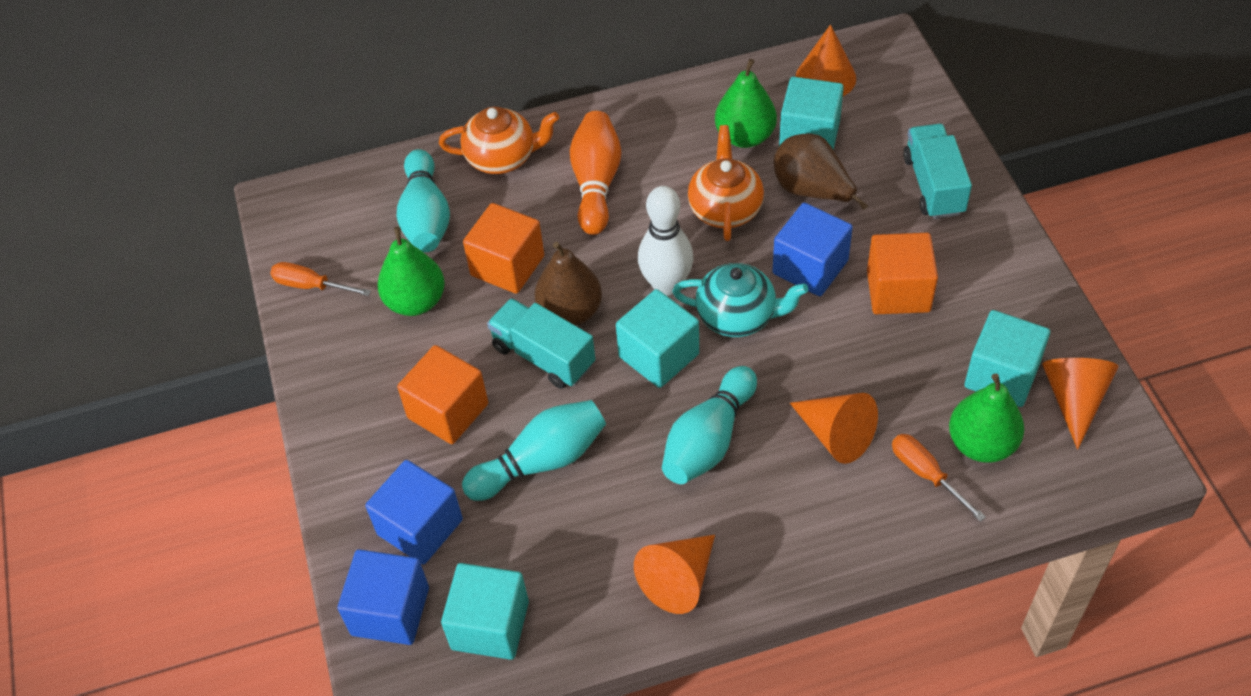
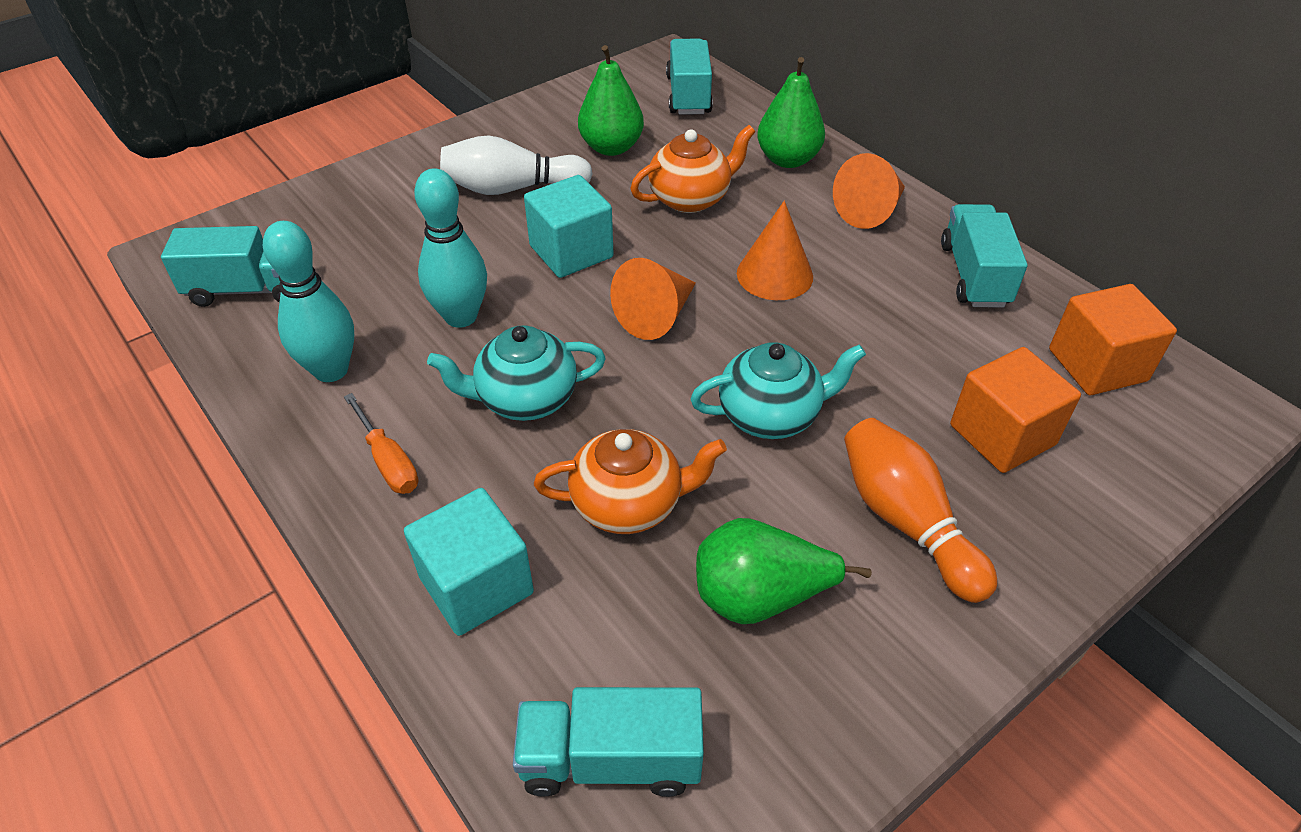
blue cube: 3 -> 0
brown pear: 2 -> 0
orange cone: 4 -> 3
orange cube: 3 -> 2
orange screwdriver: 2 -> 1
turquoise bowling pin: 3 -> 2
turquoise cube: 4 -> 2
turquoise teapot: 1 -> 2
turquoise truck: 2 -> 4

